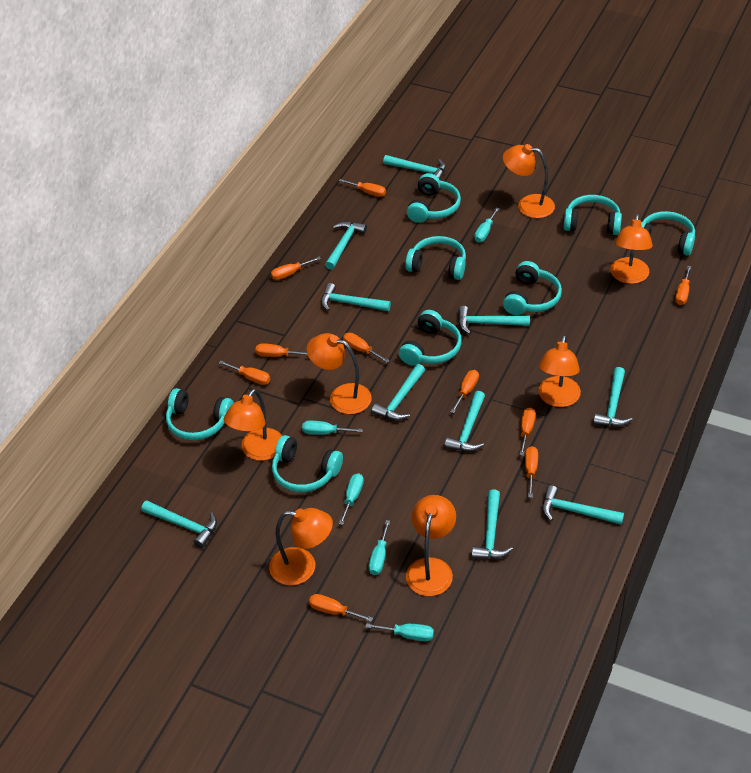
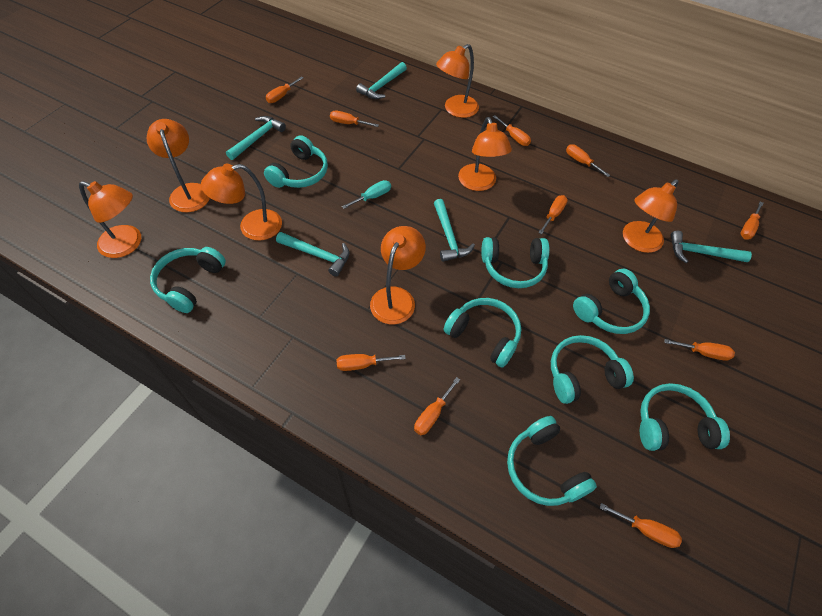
turquoise hammer: 10 -> 5
turquoise screwdriver: 5 -> 1

